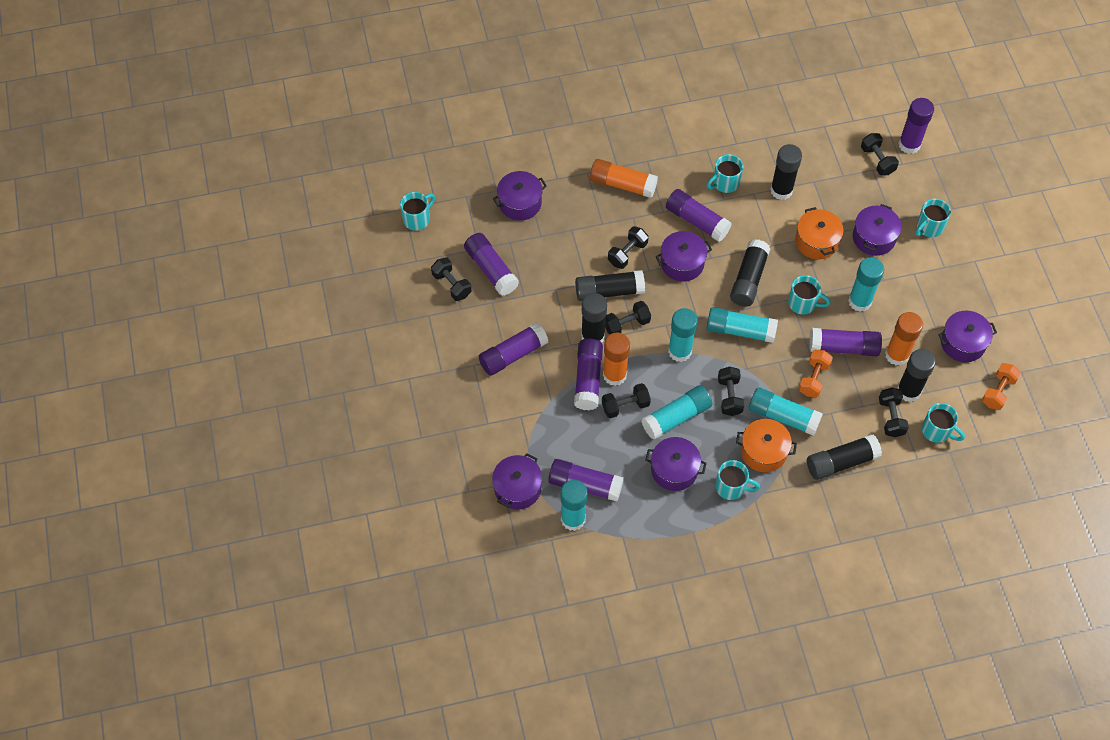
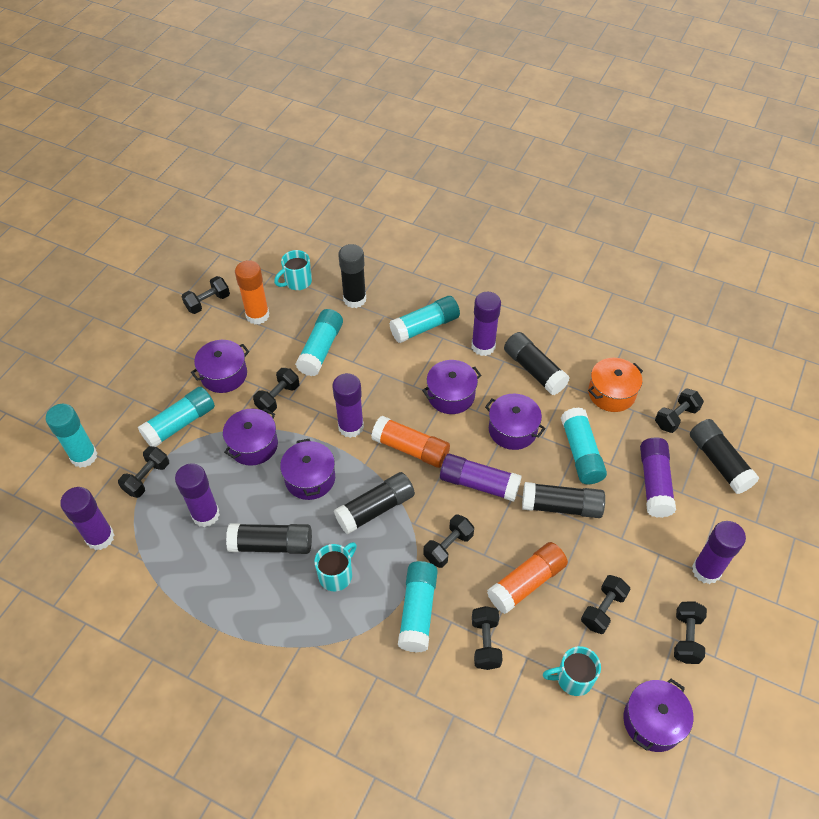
black dumbbell: 7 -> 8
orange dumbbell: 2 -> 0
orange pot: 2 -> 1
turquoise mug: 6 -> 3

